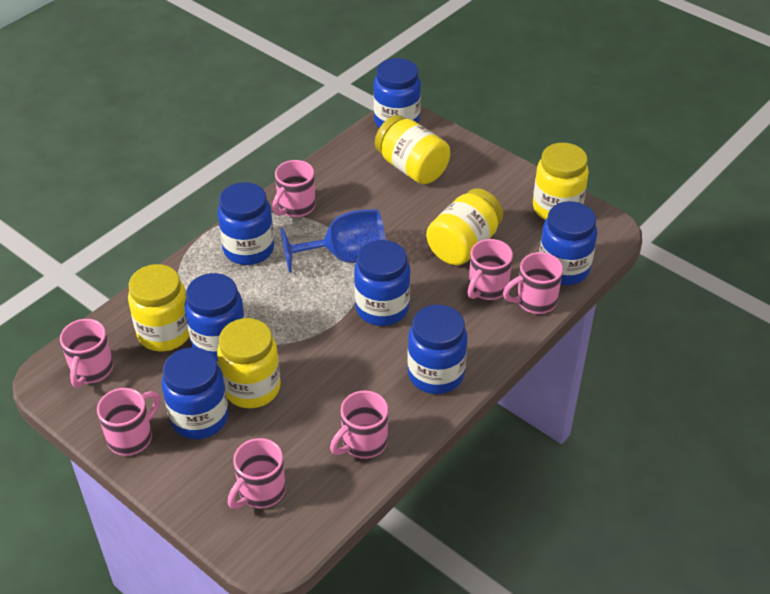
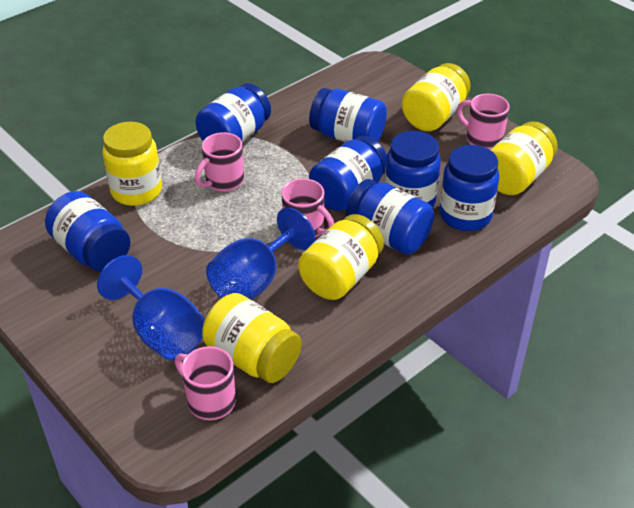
blue goblet: 1 -> 2
pink mug: 7 -> 4

